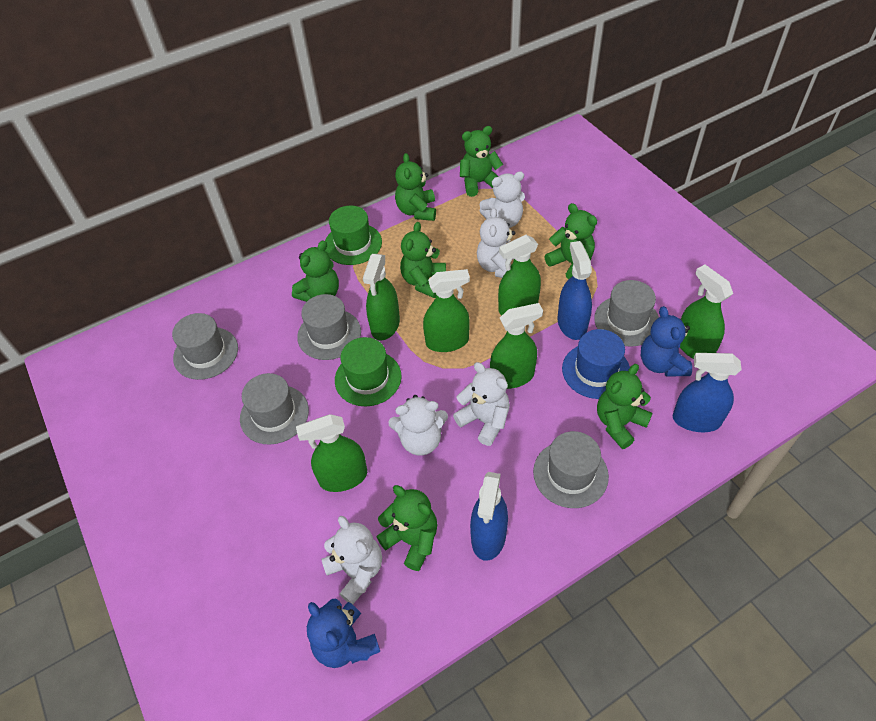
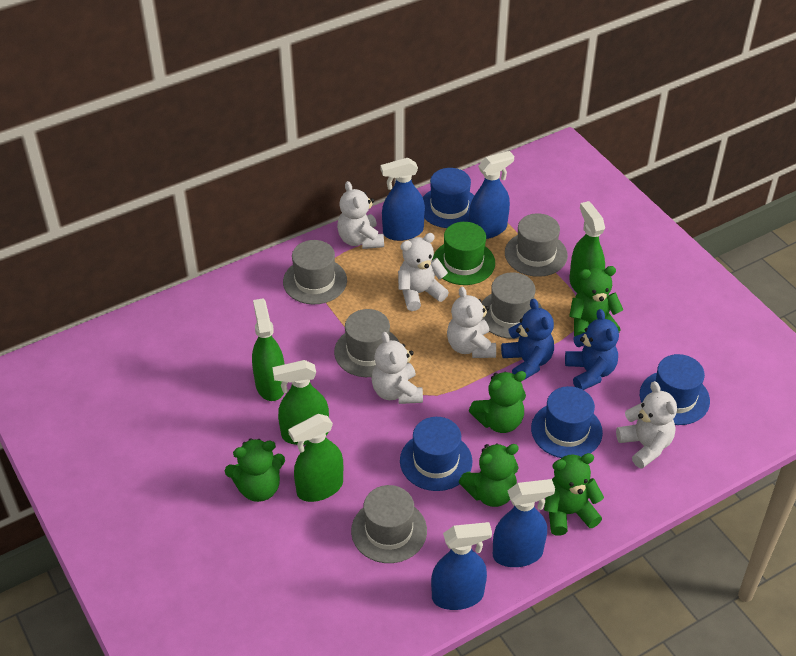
blue hat: 1 -> 4
blue spray bottle: 3 -> 4
green hat: 2 -> 1
green spray bottle: 6 -> 4
green teddy bear: 7 -> 5

